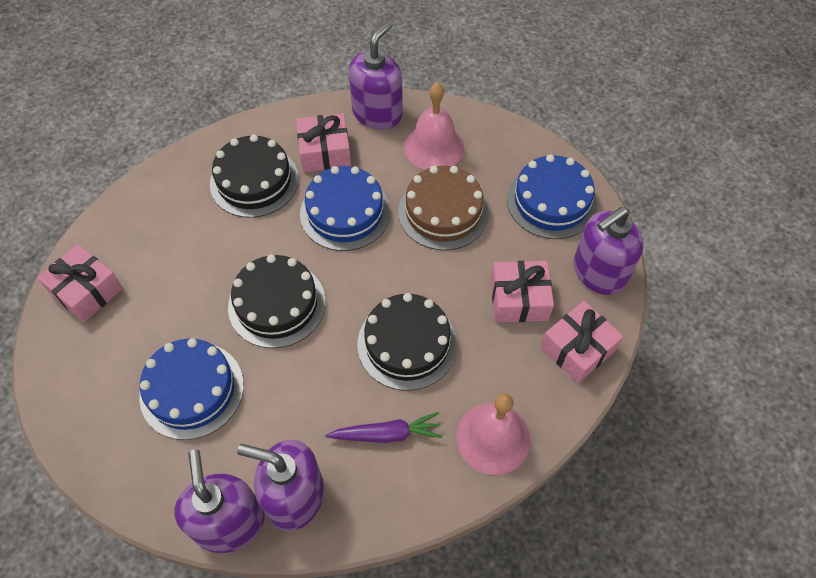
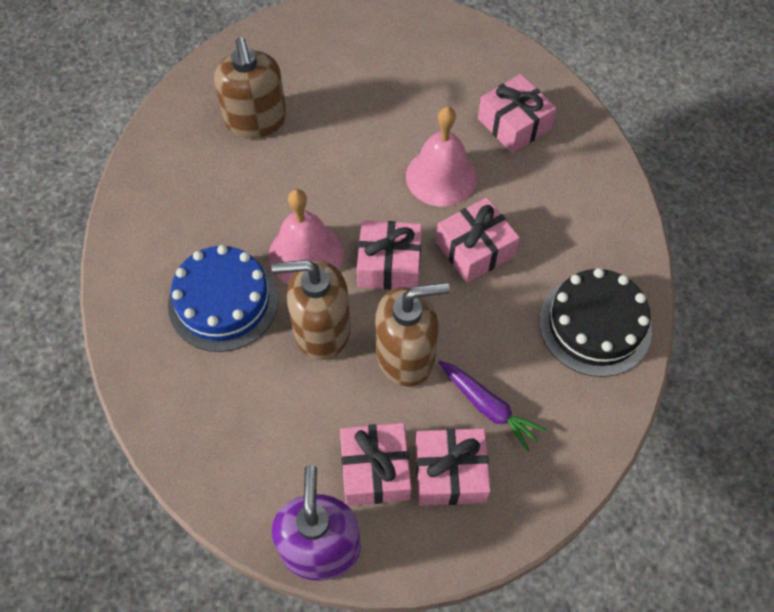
black cake: 3 -> 1
blue cake: 3 -> 1
brown cake: 1 -> 0
brown soap dispenser: 0 -> 3
pink gift: 4 -> 5
purple soap dispenser: 4 -> 1

